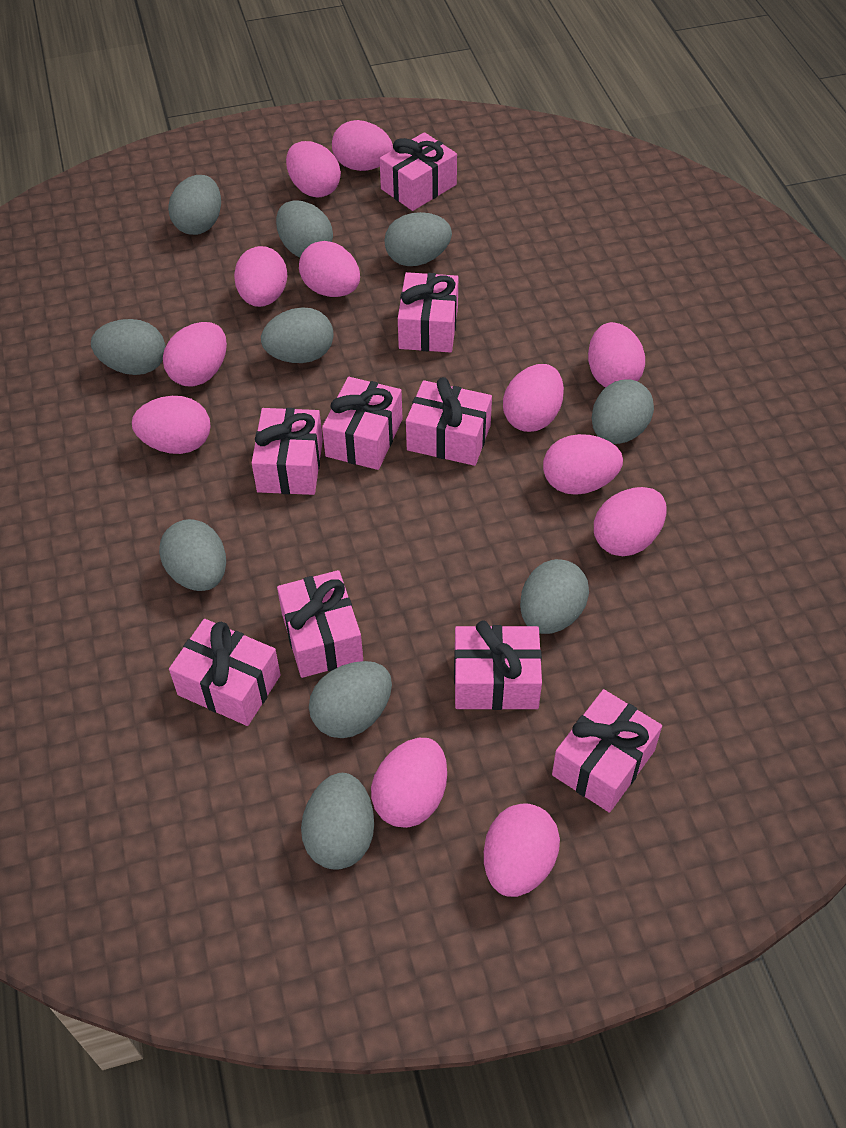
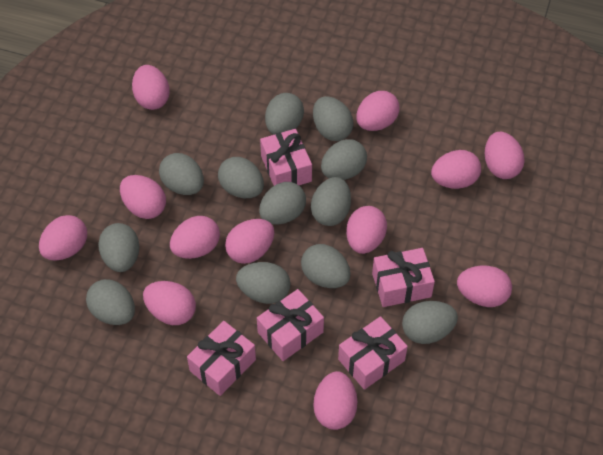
grey egg: 10 -> 12
pink gift: 9 -> 5

